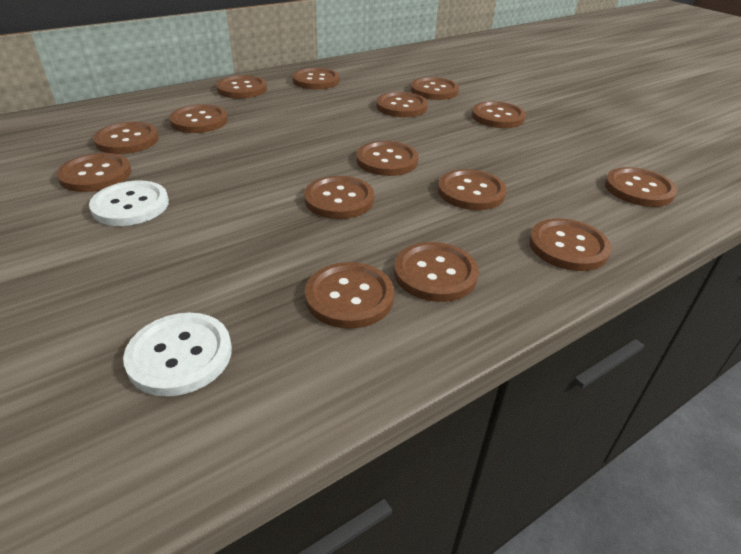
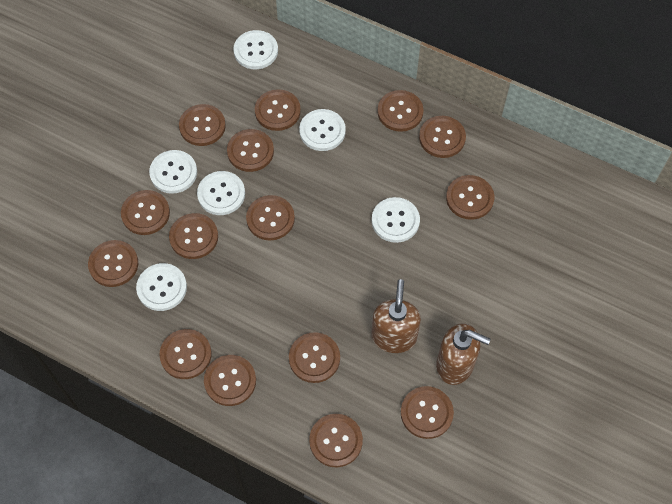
brown soap dispenser: 0 -> 2
white button: 2 -> 6

